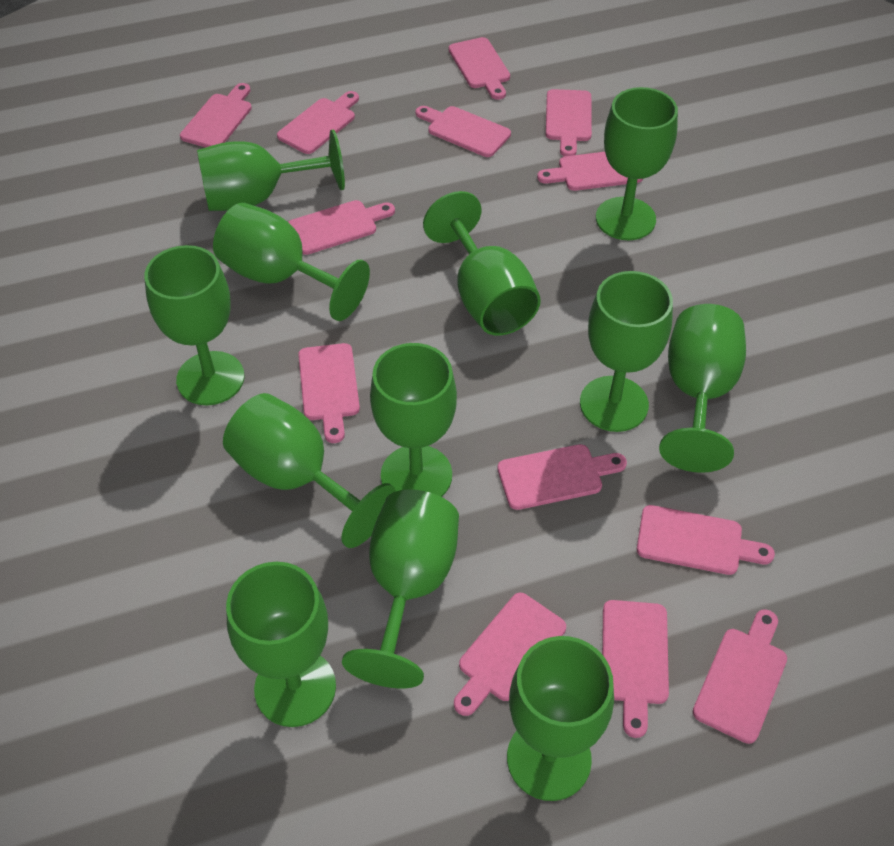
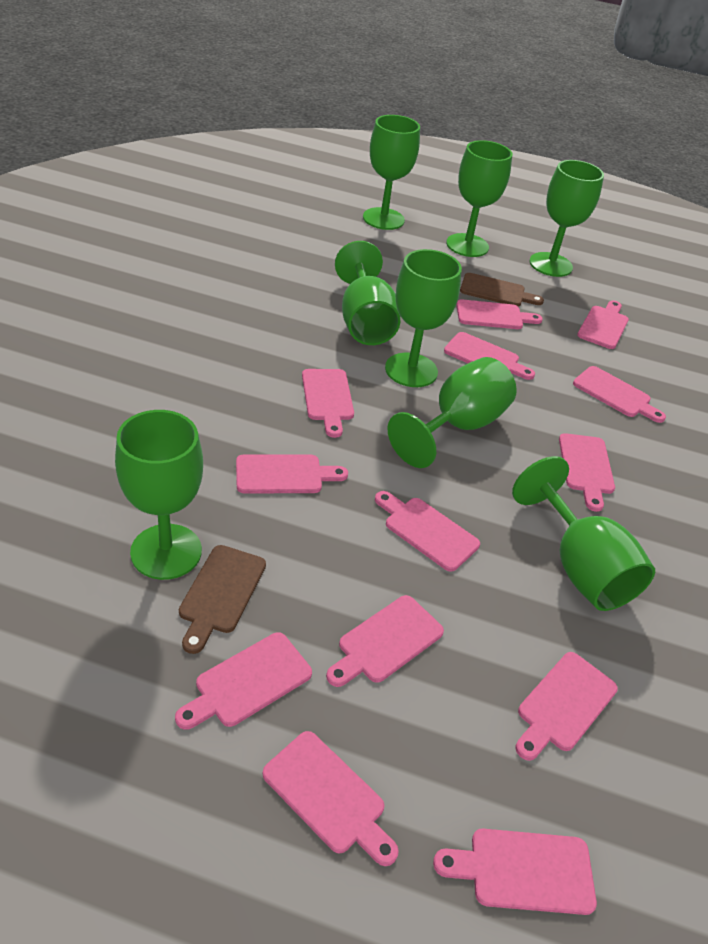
brown cutting board: 0 -> 2
green goblet: 12 -> 8

